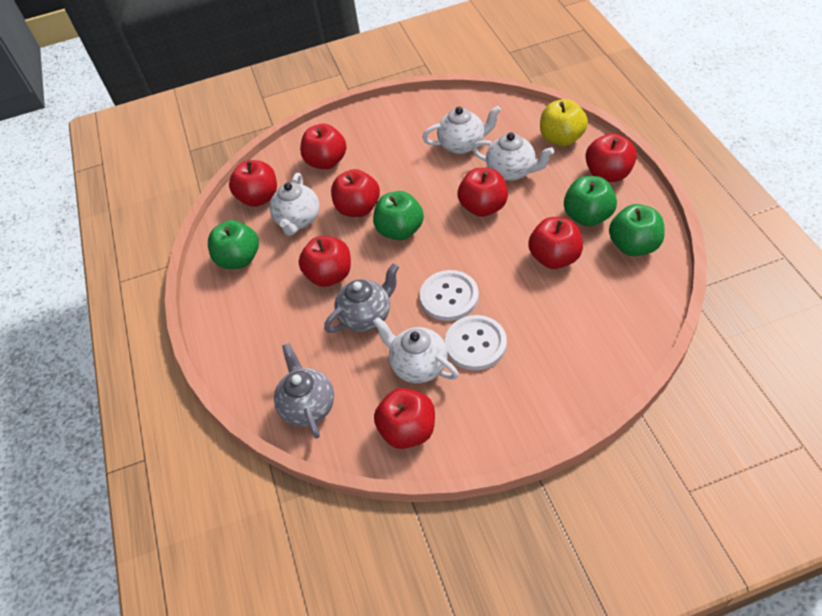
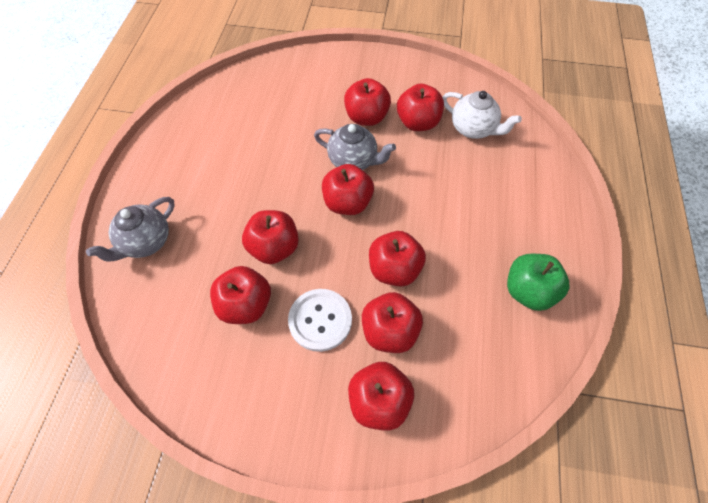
green apple: 4 -> 1
white button: 2 -> 1
white teapot: 4 -> 1
yellow apple: 1 -> 0

